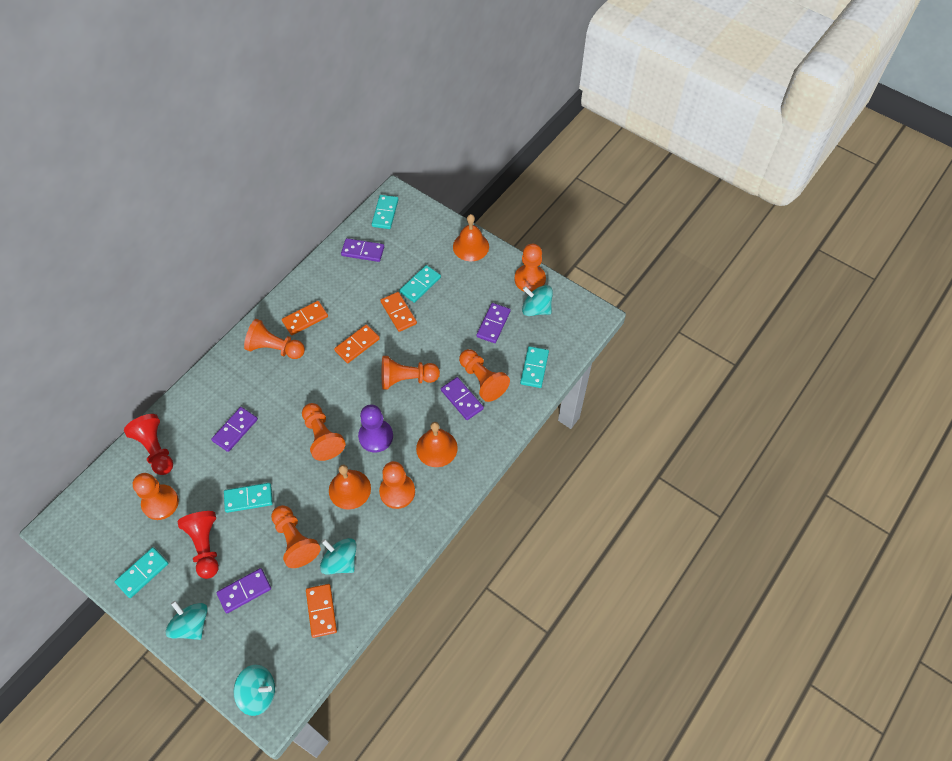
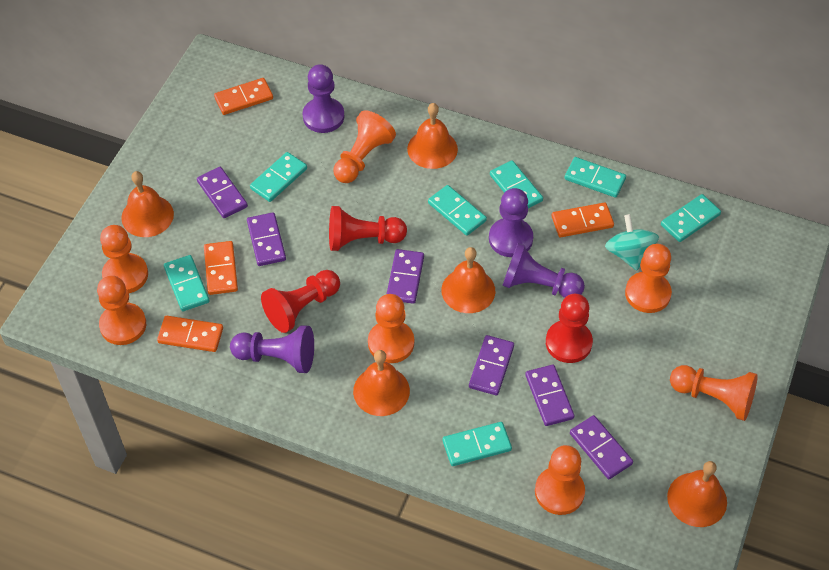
orange bell: 3 -> 5
orange pawn: 8 -> 7
purple domino: 5 -> 6
purple pawn: 1 -> 4
red pawn: 2 -> 3
turquoise domino: 5 -> 7
turquoise spinning top: 4 -> 1

